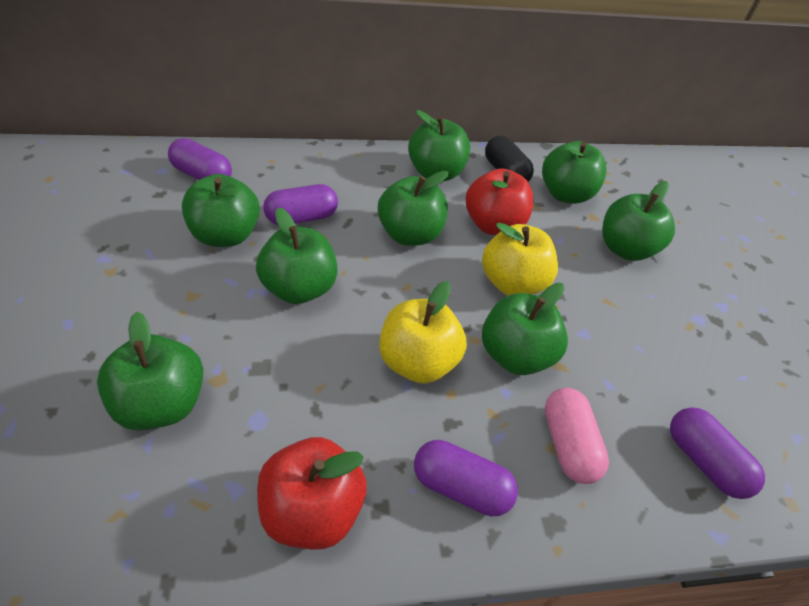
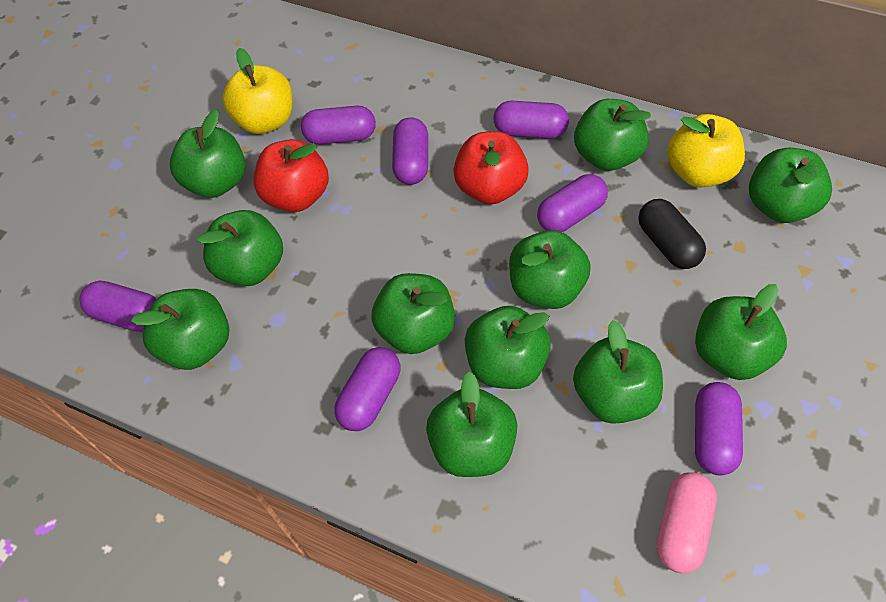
green apple: 8 -> 11
purple capsule: 4 -> 7

